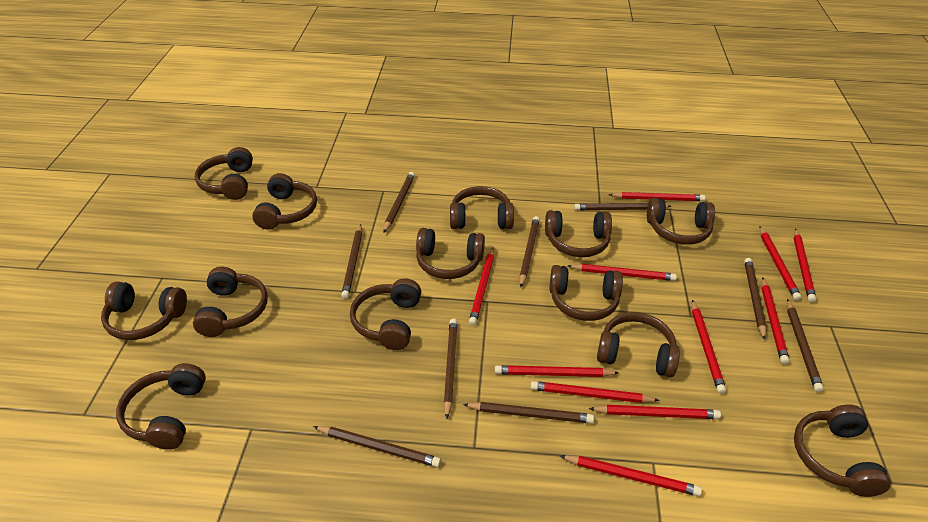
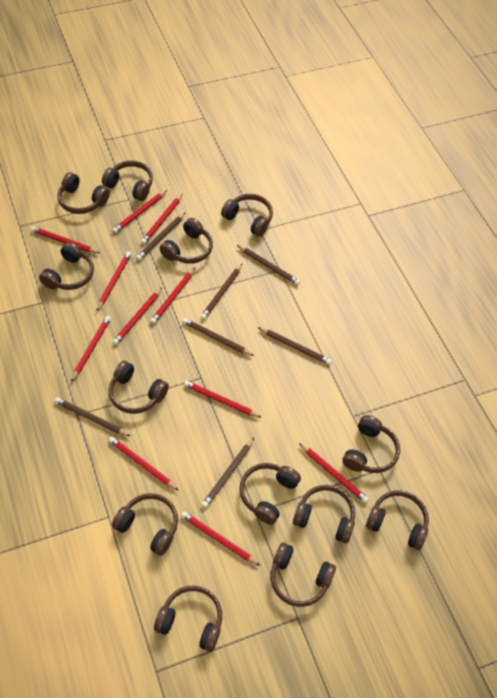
brown pencil: 9 -> 7

